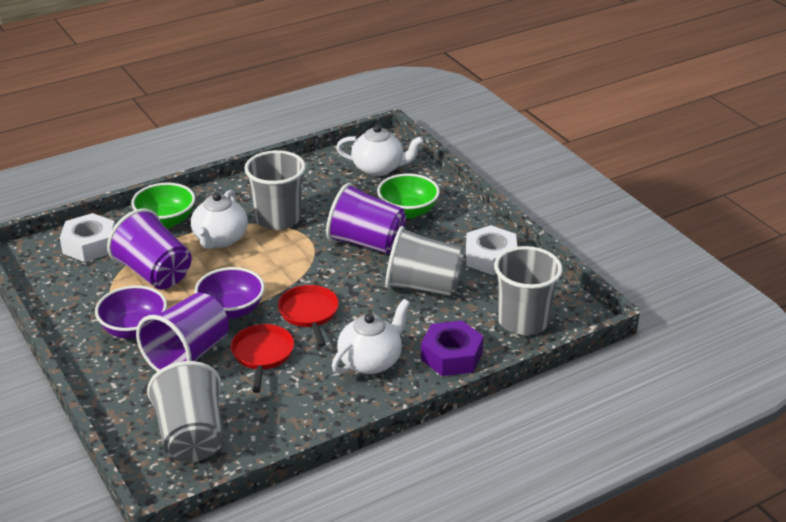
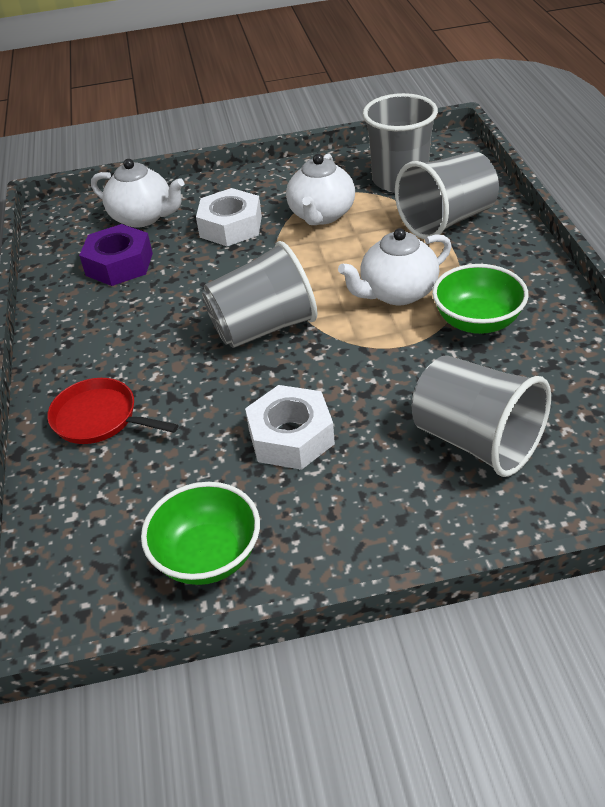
purple bowl: 2 -> 0
purple cup: 3 -> 0
red pan: 2 -> 1

